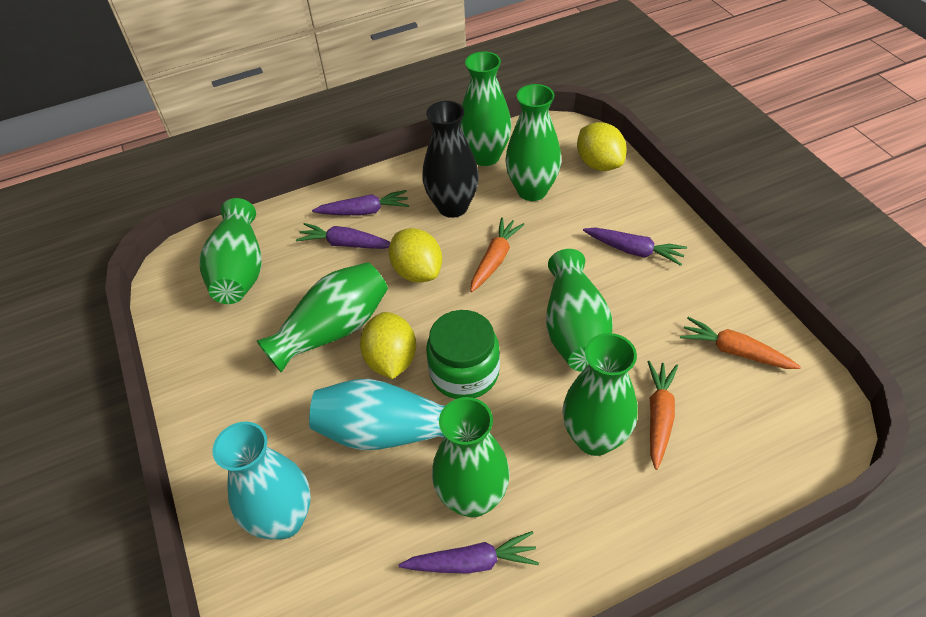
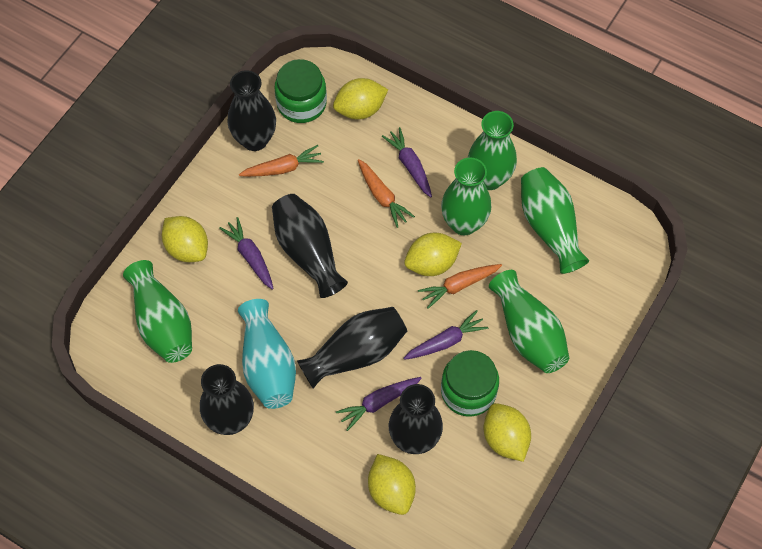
black vase: 1 -> 5
green jar: 1 -> 2
green vase: 7 -> 5
turquoise vase: 2 -> 1
yellow lemon: 3 -> 5

